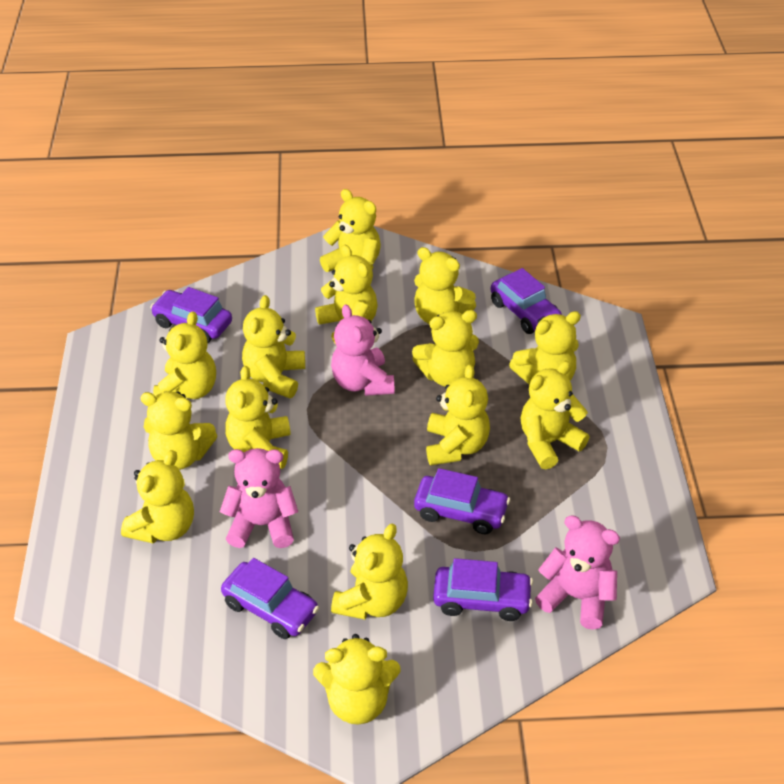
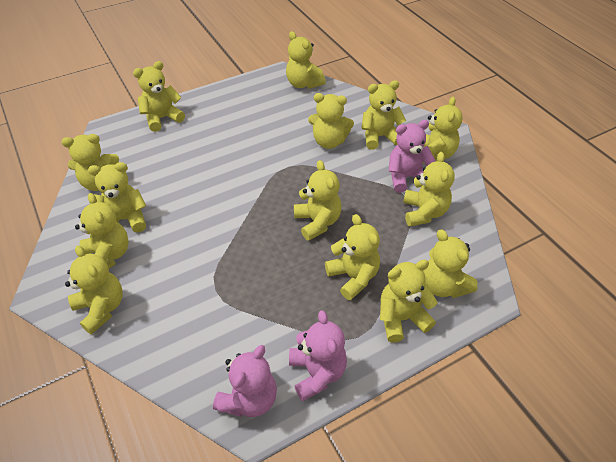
purple car: 5 -> 0

